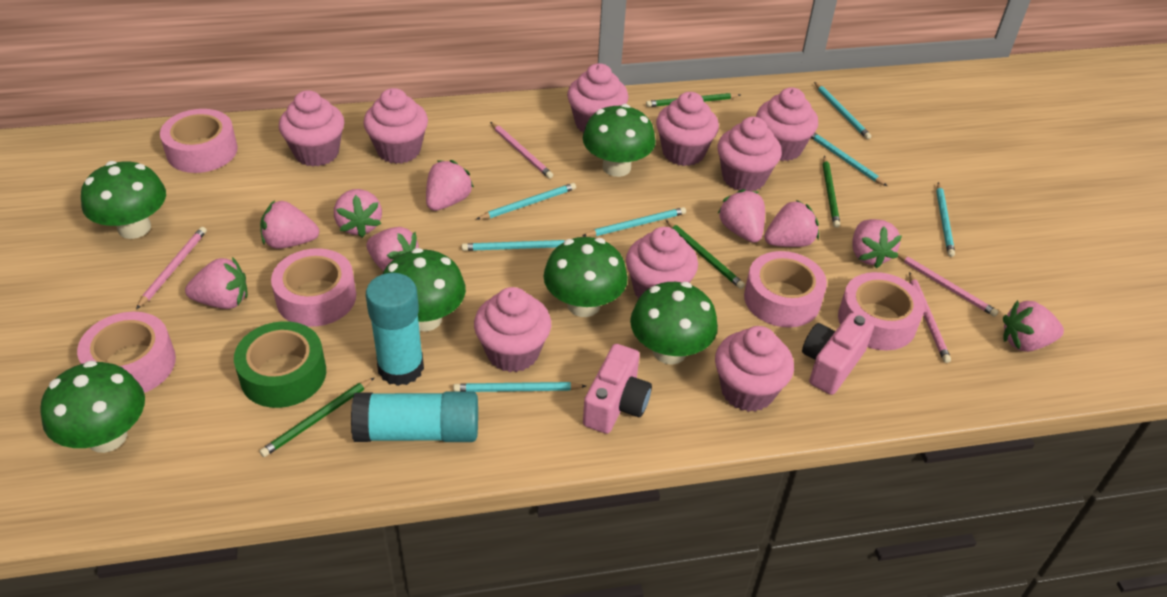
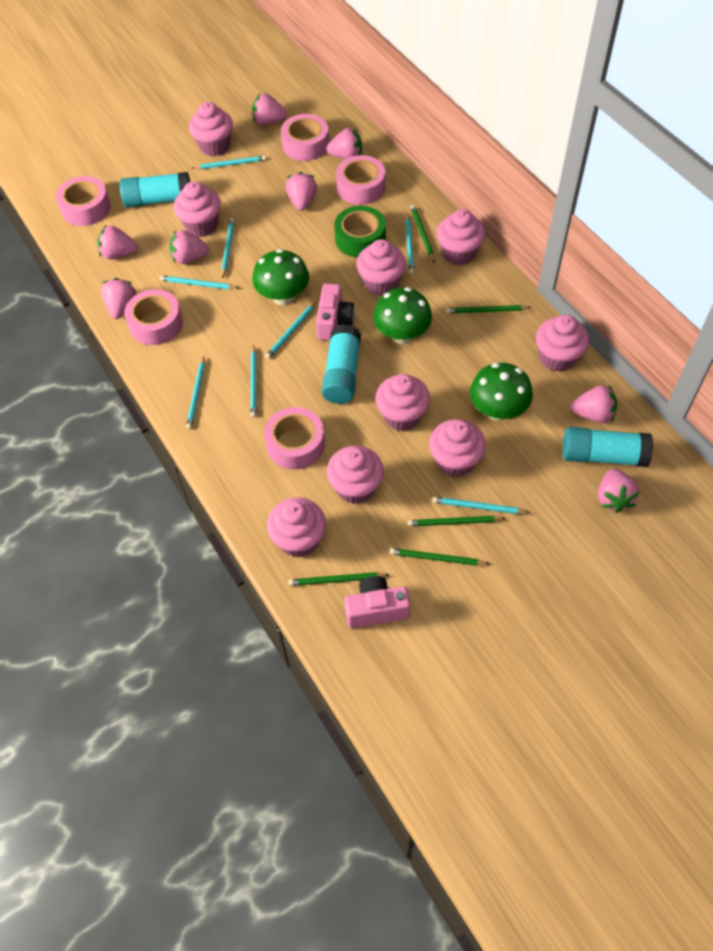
green mushroom: 6 -> 3
green pencil: 4 -> 5
pink pencil: 4 -> 0
pink strawberry: 9 -> 8
turquoise glue stick: 2 -> 3
turquoise pencil: 7 -> 8

